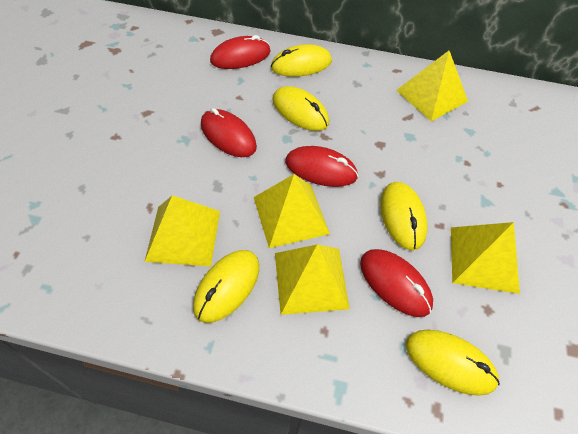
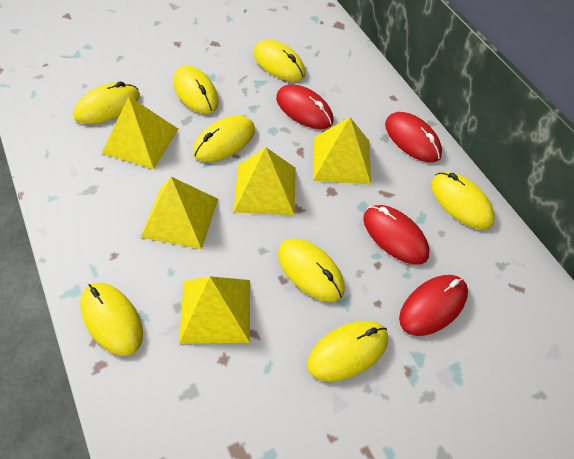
yellow mouse: 5 -> 8

